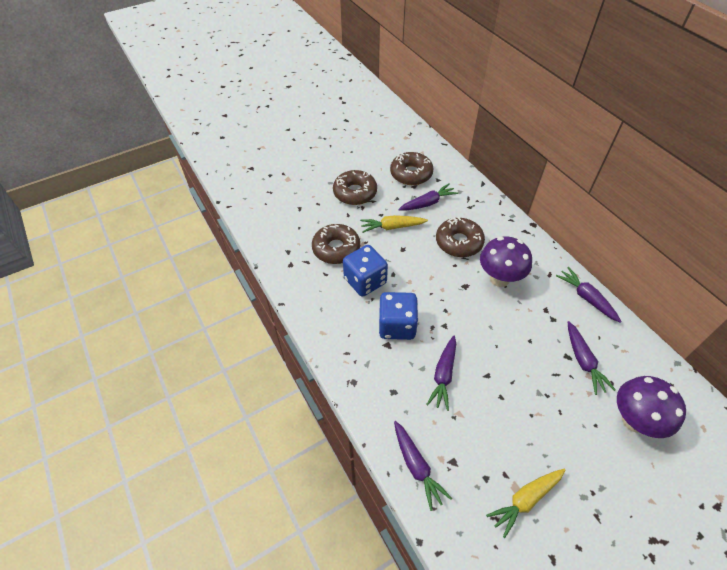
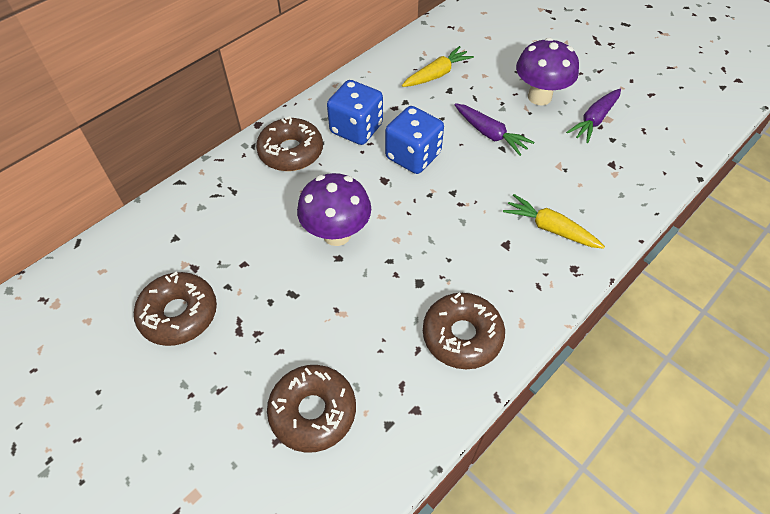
purple carrot: 5 -> 2

